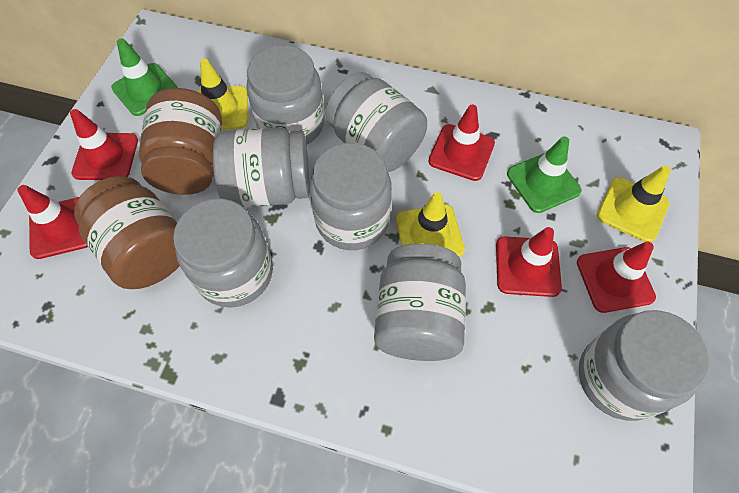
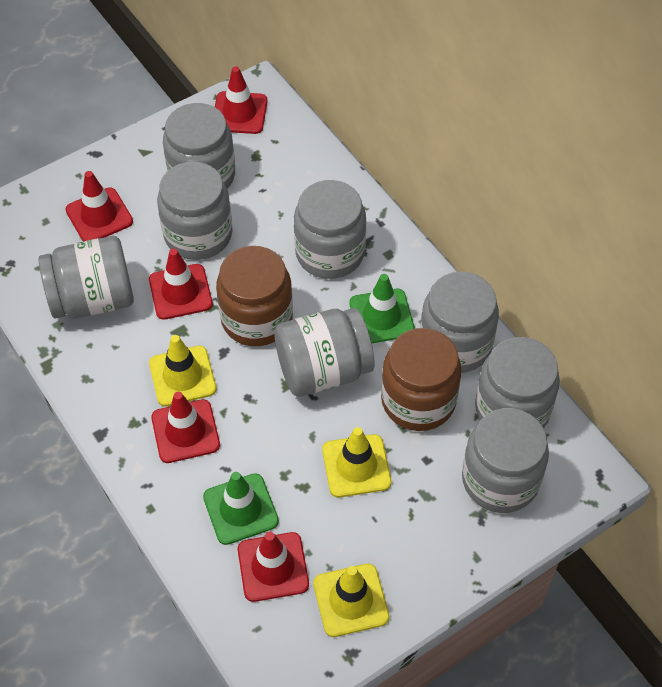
grey jar: 7 -> 8

